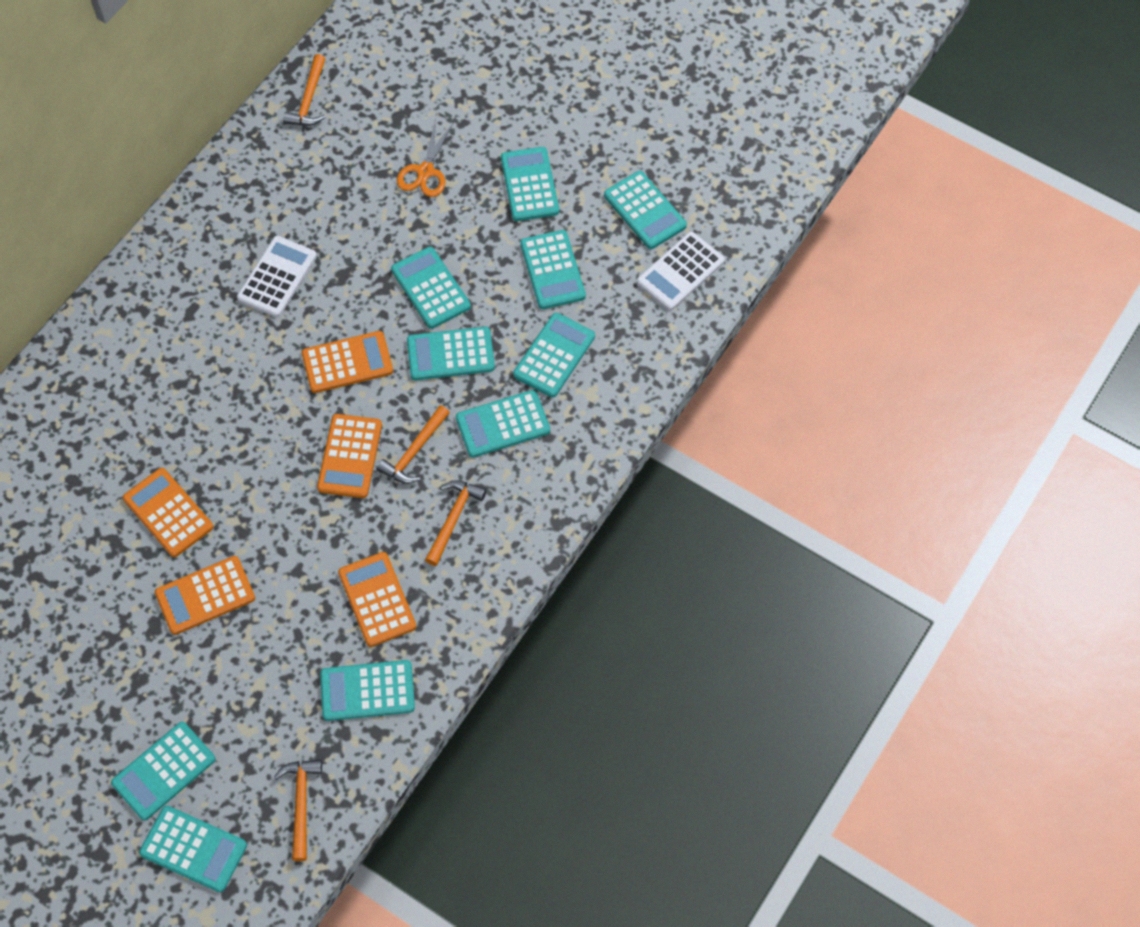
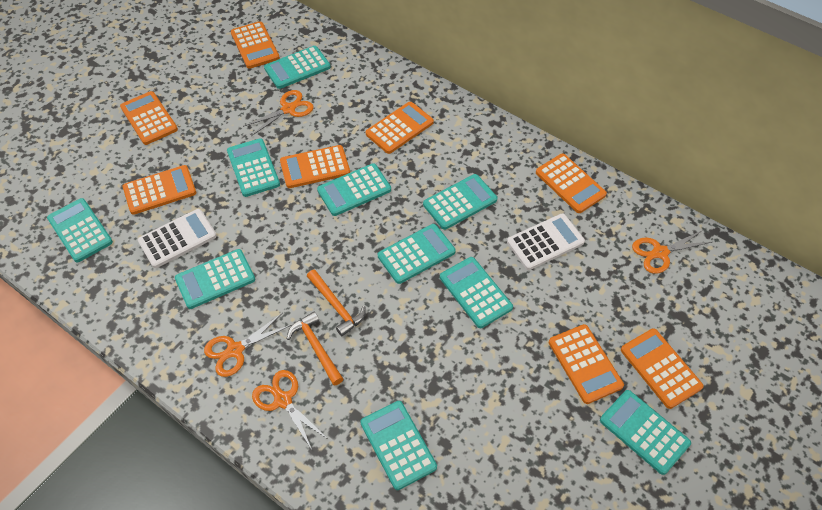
orange calculator: 5 -> 8
orange hammer: 4 -> 2
orange scissors: 1 -> 4

